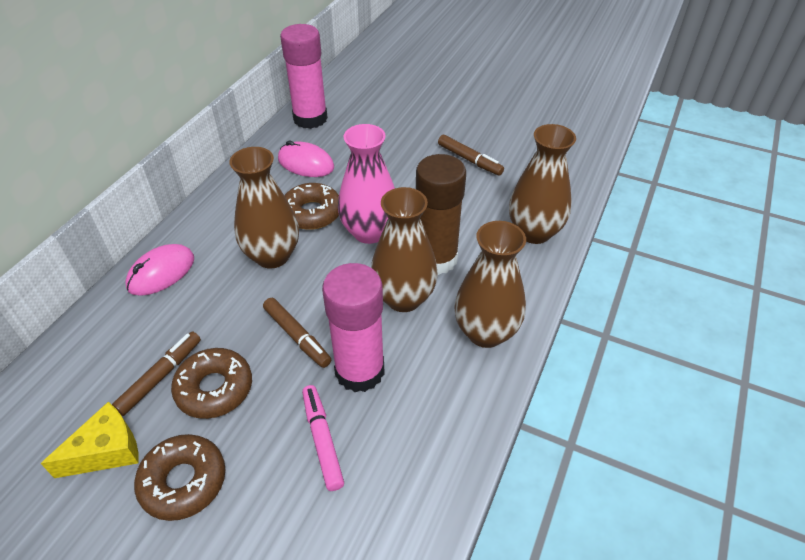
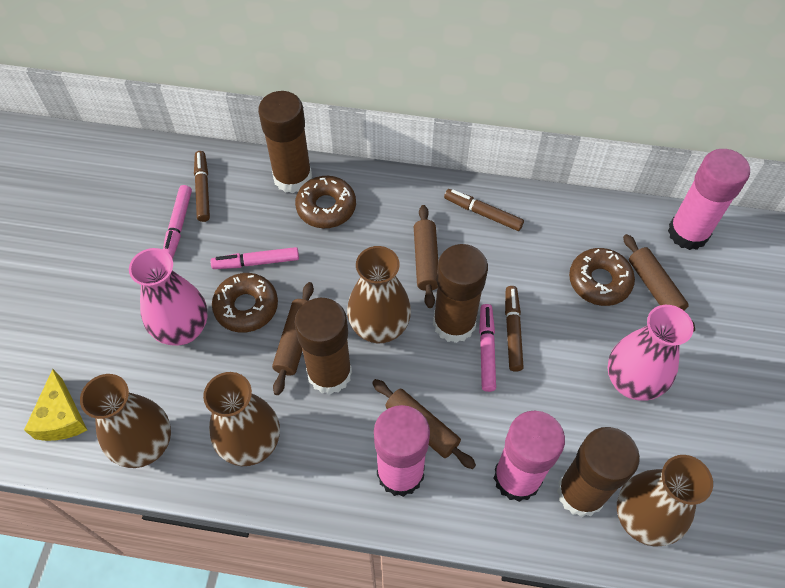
brown glue stick: 1 -> 4
brown rolling pin: 0 -> 4
pink glue stick: 2 -> 3
pink marker: 1 -> 3
pink mouse: 2 -> 0
pink vase: 1 -> 2

